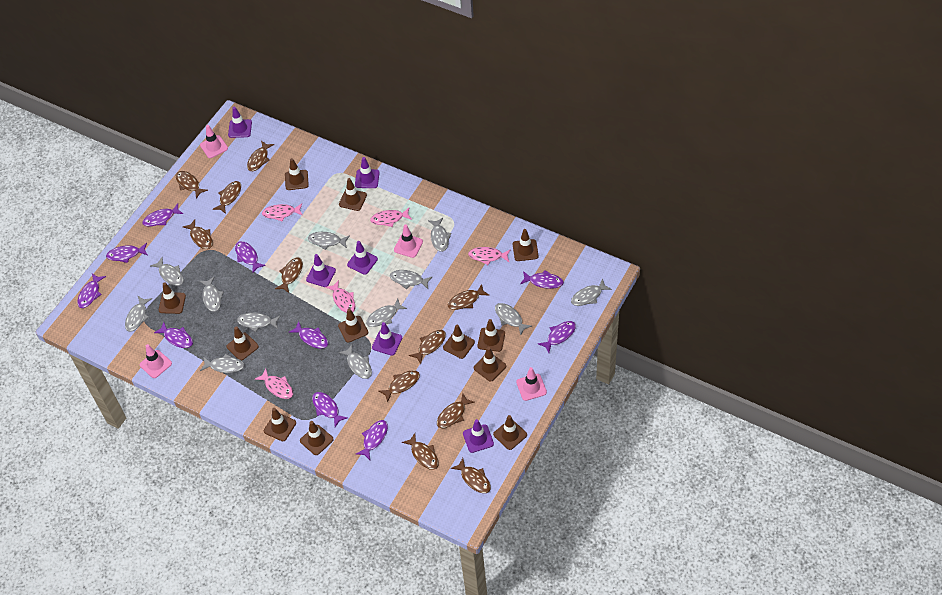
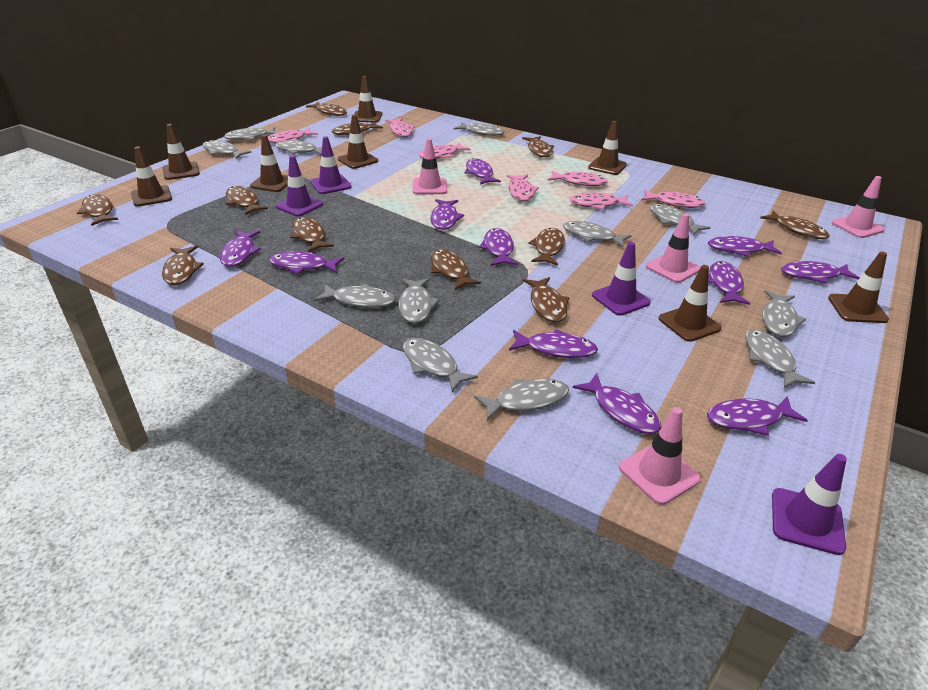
brown traffic cone: 12 -> 8
pink fish: 5 -> 7
purple fish: 10 -> 11
purple traffic cone: 6 -> 4

